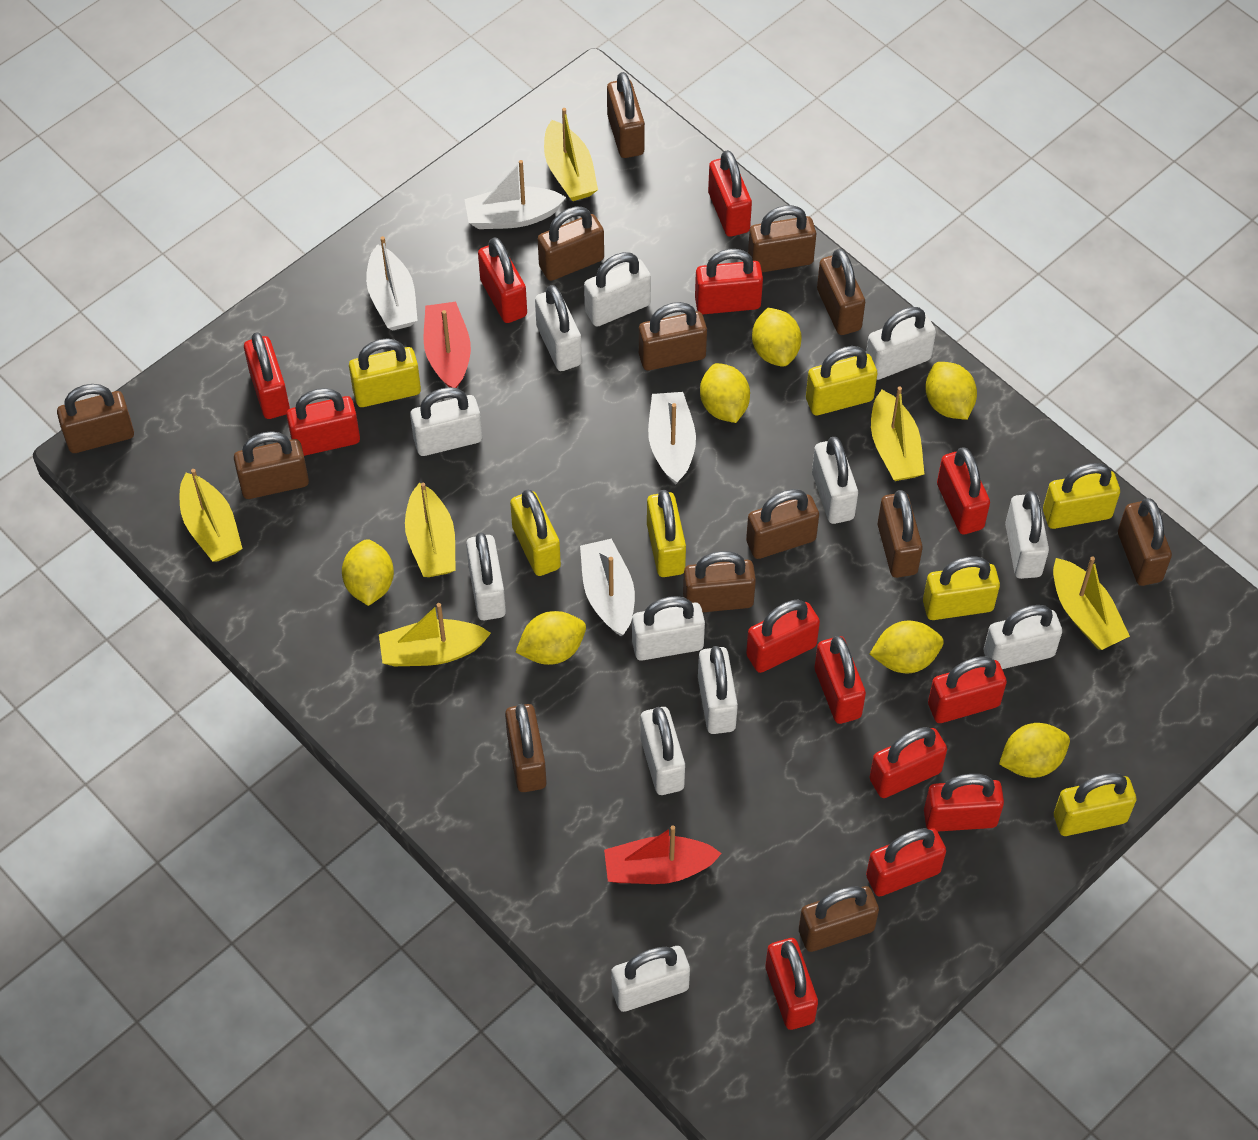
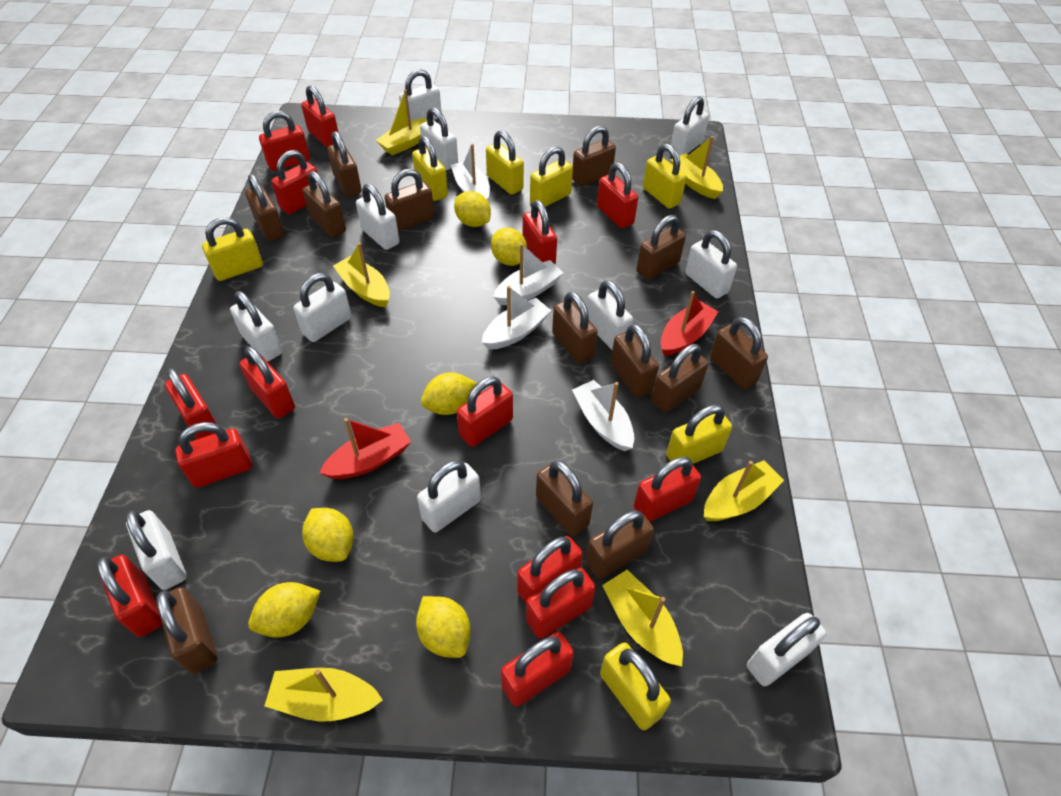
red padlock: 13 -> 14
white padlock: 12 -> 11
yellow lemon: 7 -> 6

